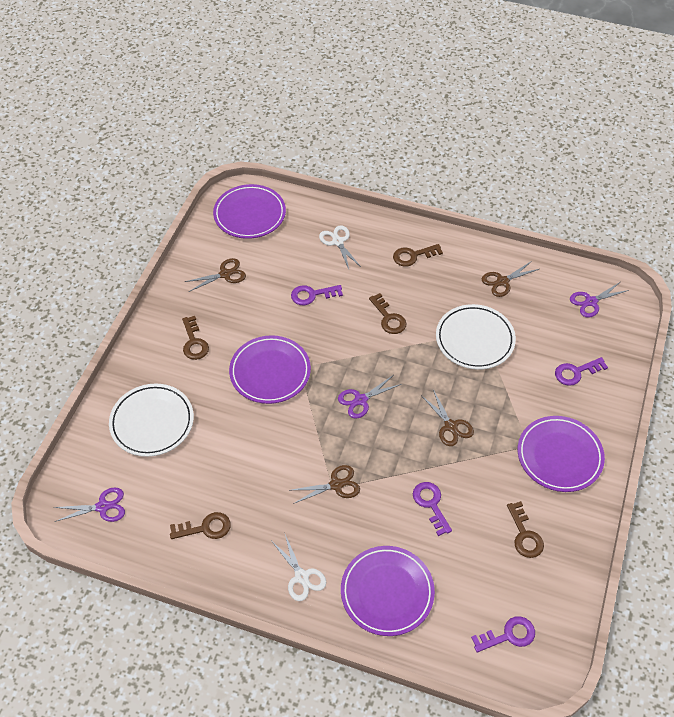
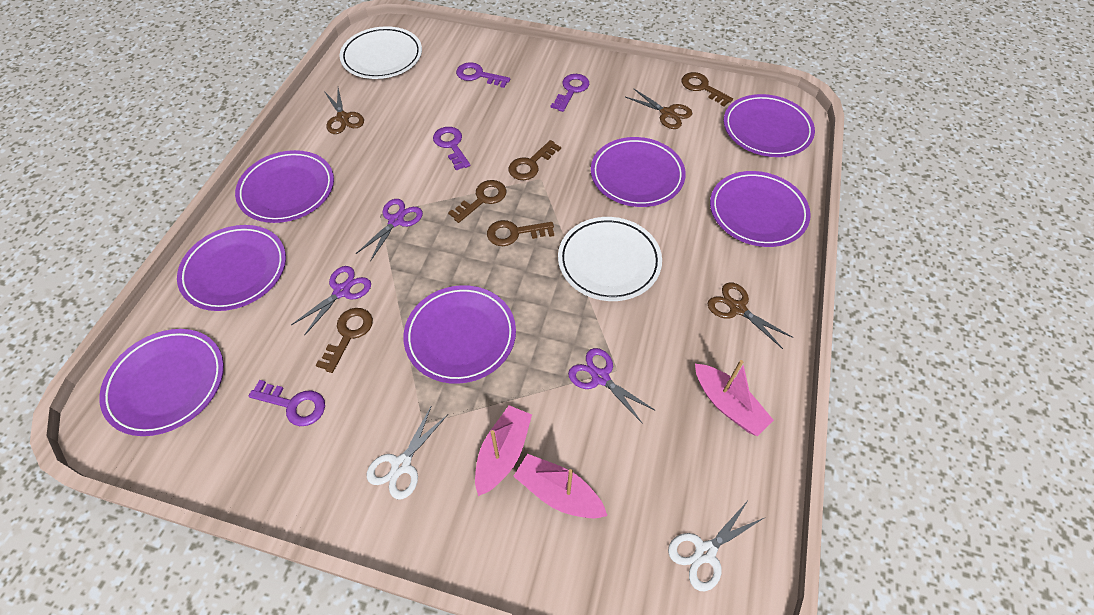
brown scissors: 4 -> 3
pink boat: 0 -> 3
purple plate: 4 -> 7

